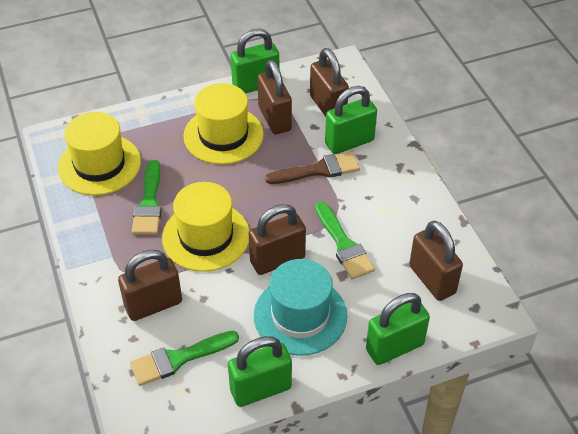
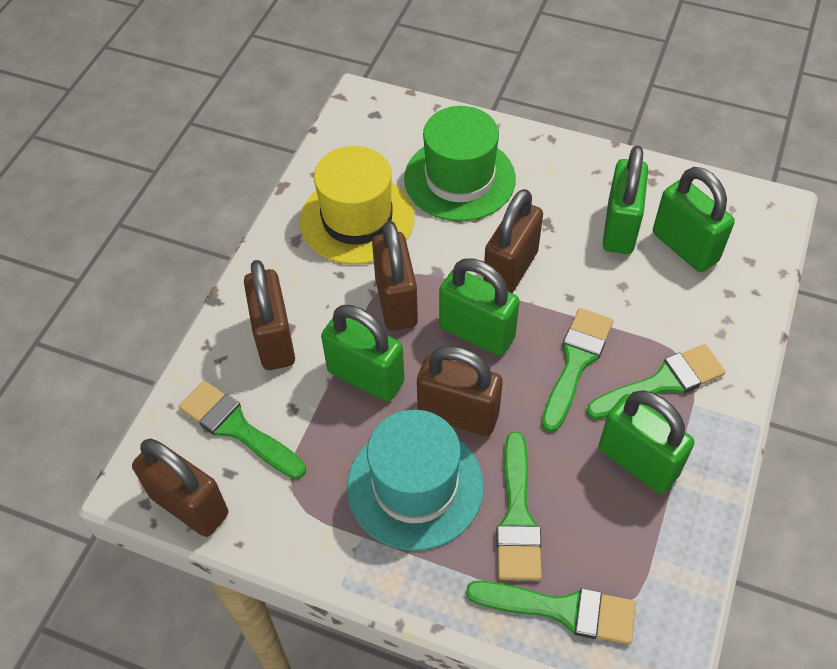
brown brush: 1 -> 0
green brush: 3 -> 5
green hat: 0 -> 1
green padlock: 4 -> 5
yellow hat: 3 -> 1

